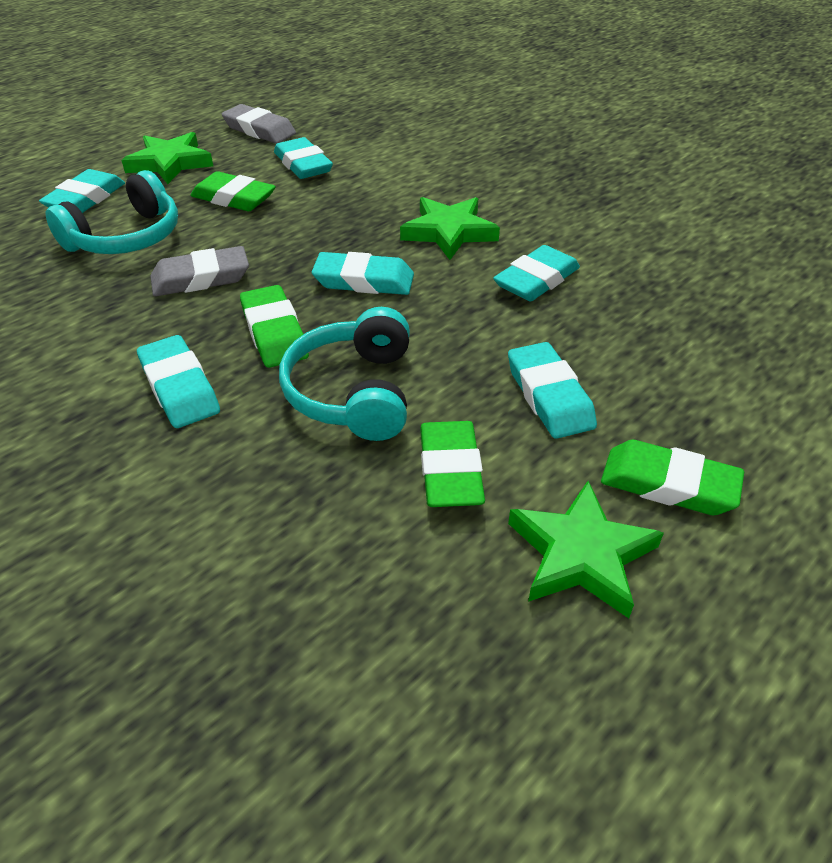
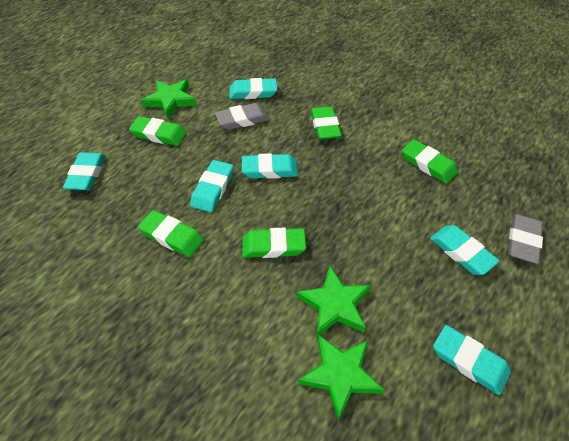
green eraser: 4 -> 5
turquoise headphones: 2 -> 0

